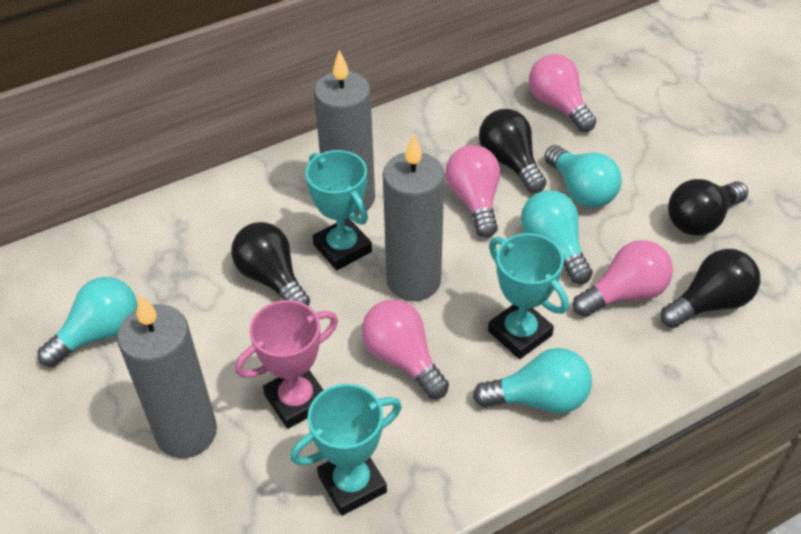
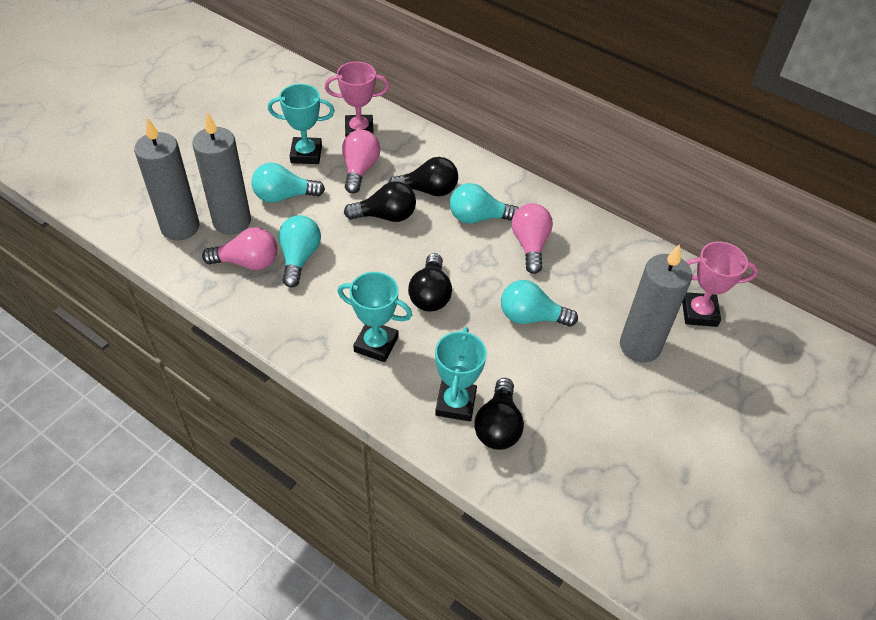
pink light bulb: 4 -> 3
pink trophy: 1 -> 2

